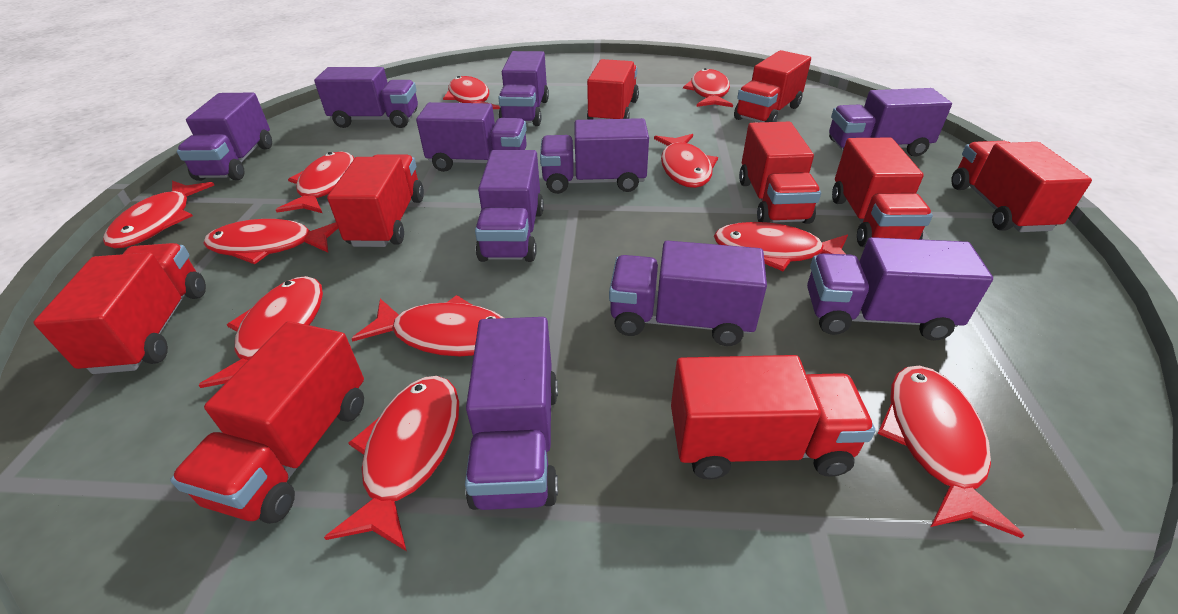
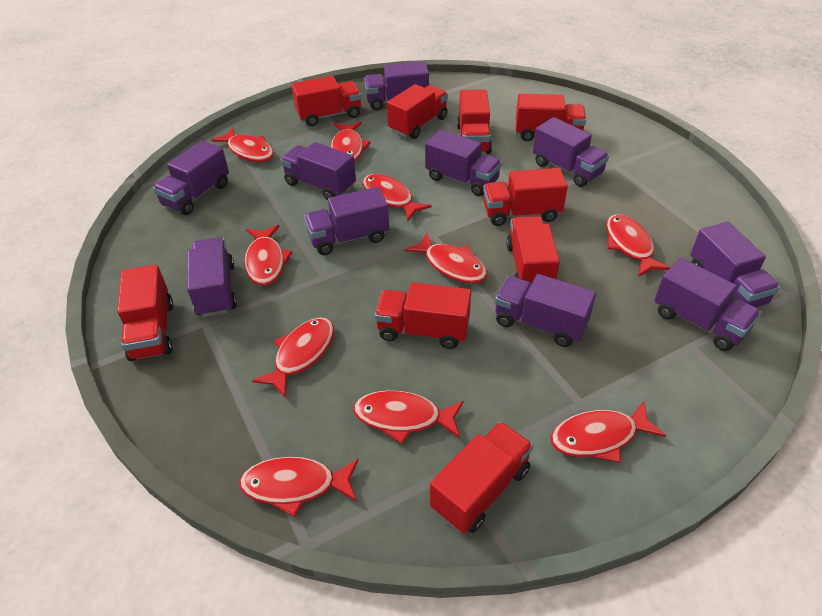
red fish: 11 -> 10

